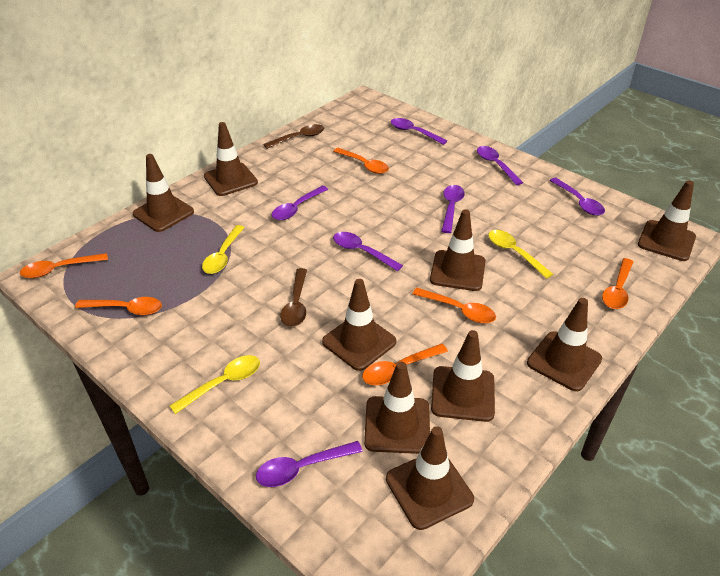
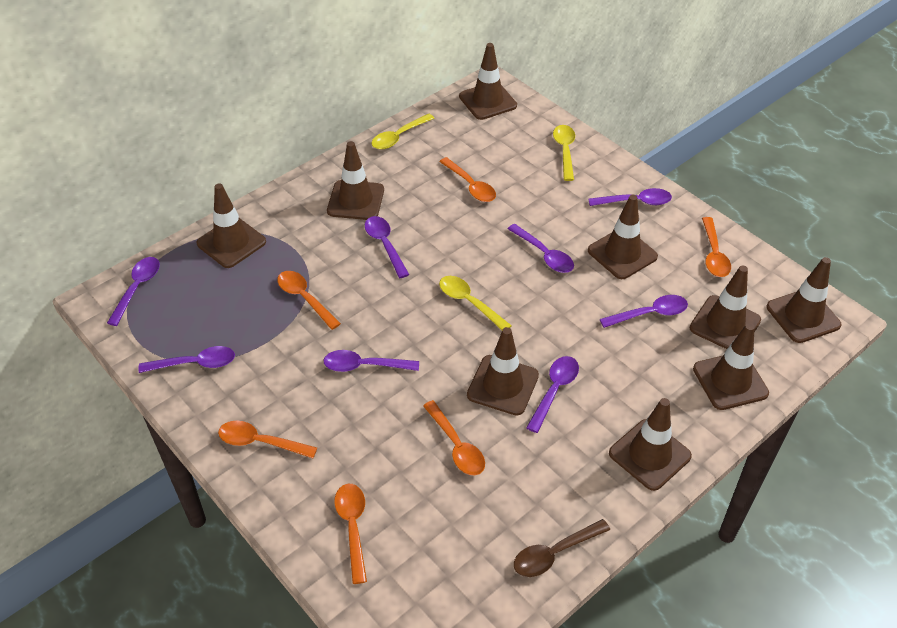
brown spoon: 2 -> 1
purple spoon: 7 -> 8

